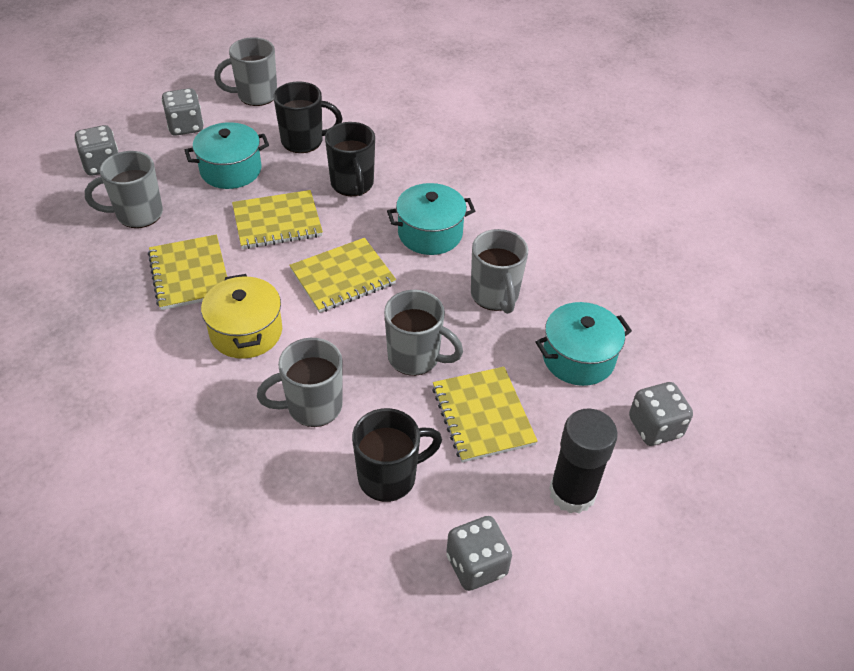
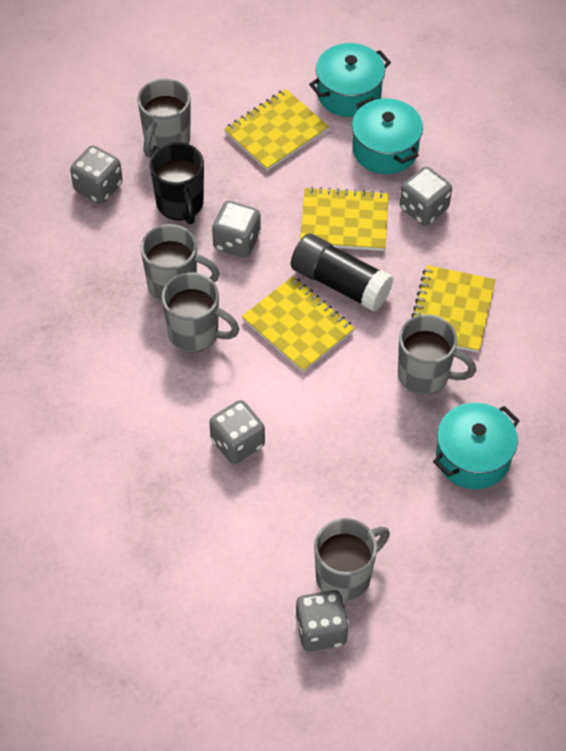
black mug: 3 -> 1
grey dice: 4 -> 5
yellow pot: 1 -> 0

